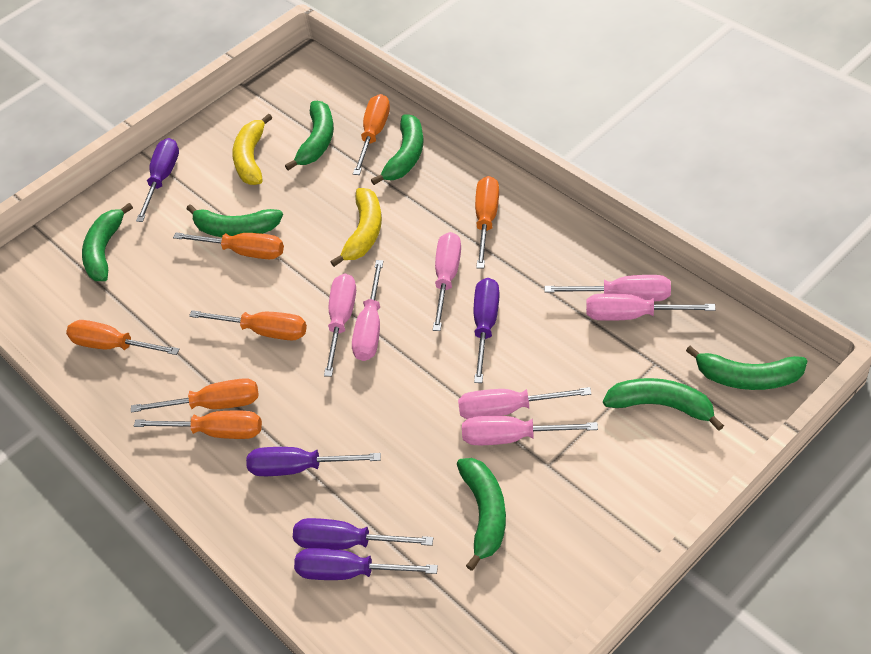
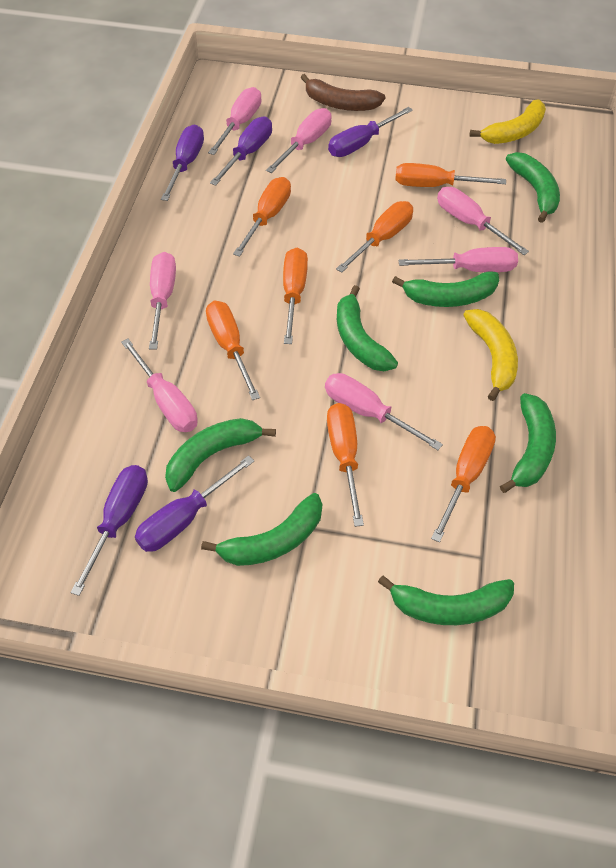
brown banana: 0 -> 1

